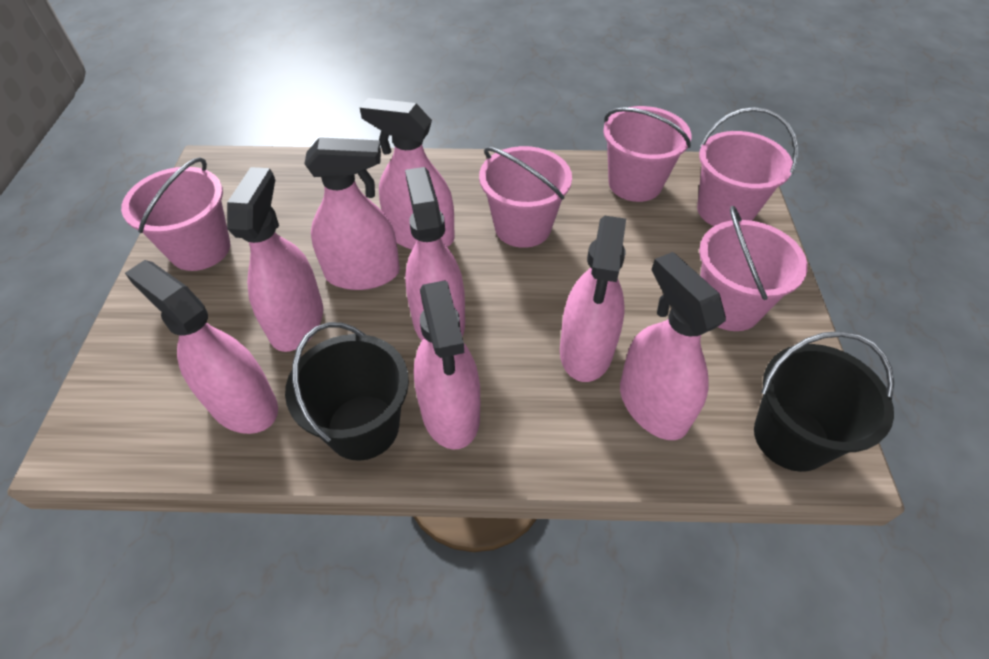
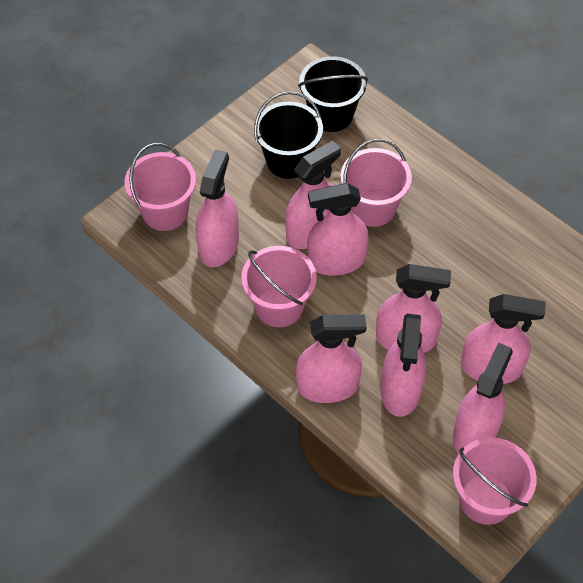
pink bucket: 5 -> 4

